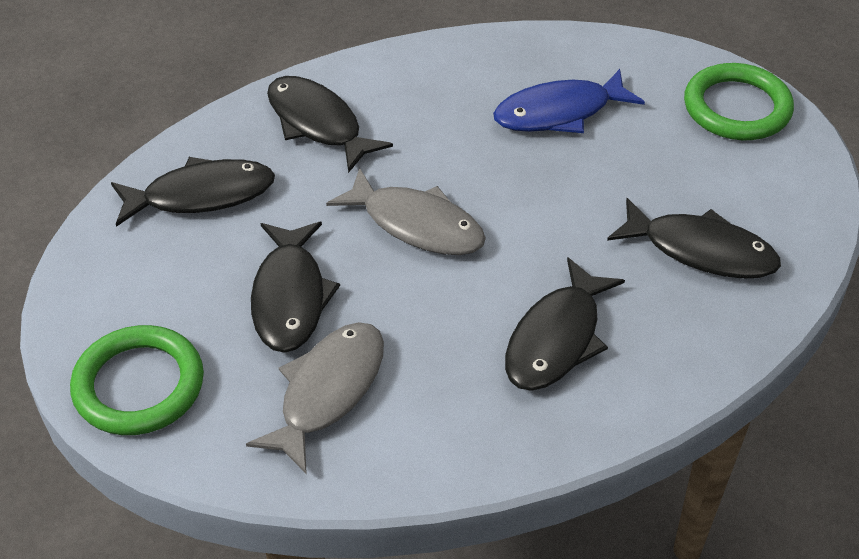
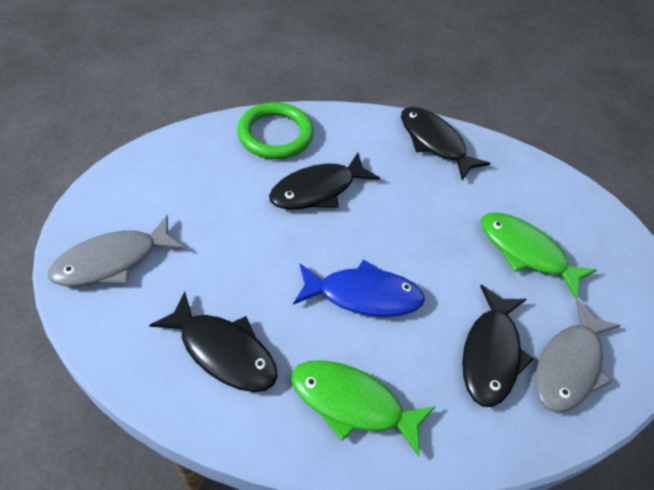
black fish: 5 -> 4
green fish: 0 -> 2
green ring: 2 -> 1

